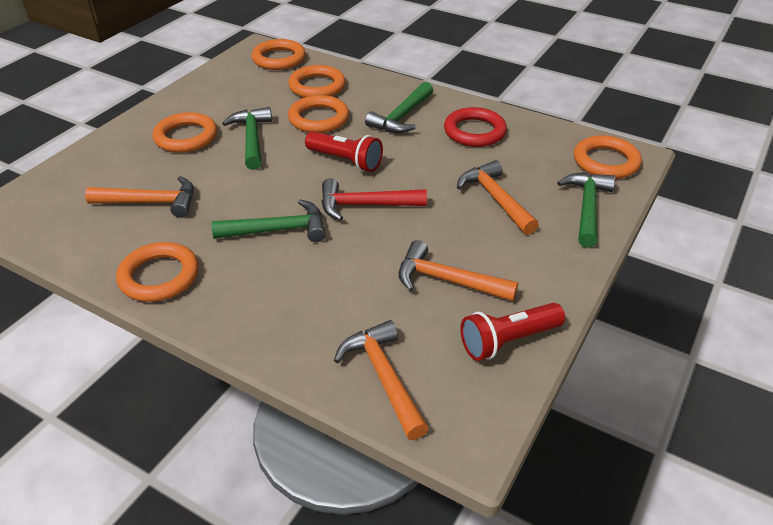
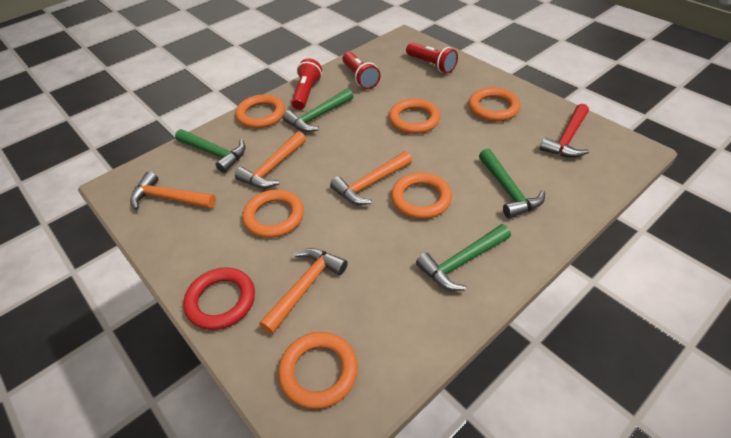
red flashlight: 2 -> 3

